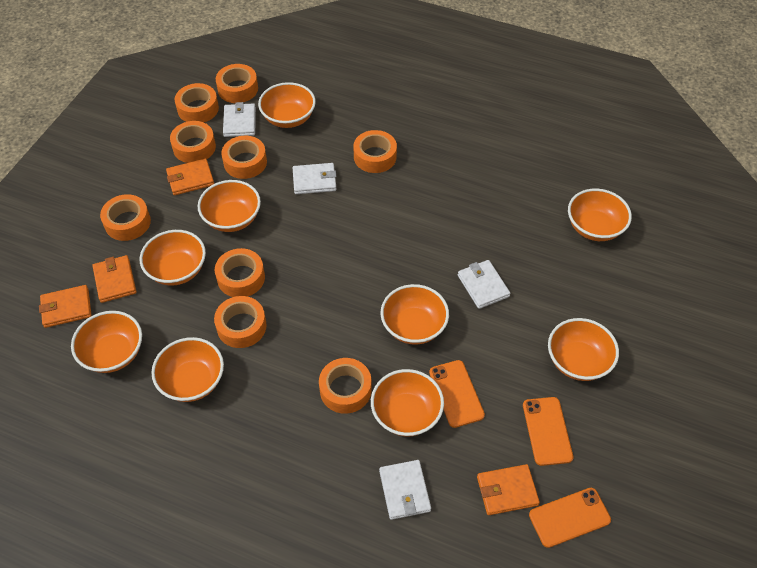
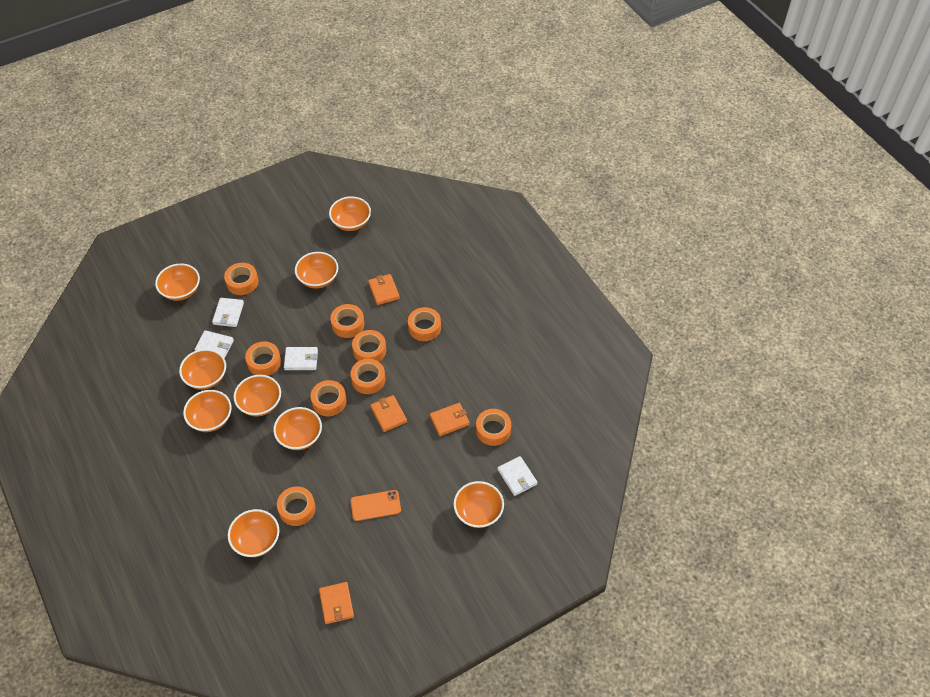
orange phone: 3 -> 1

